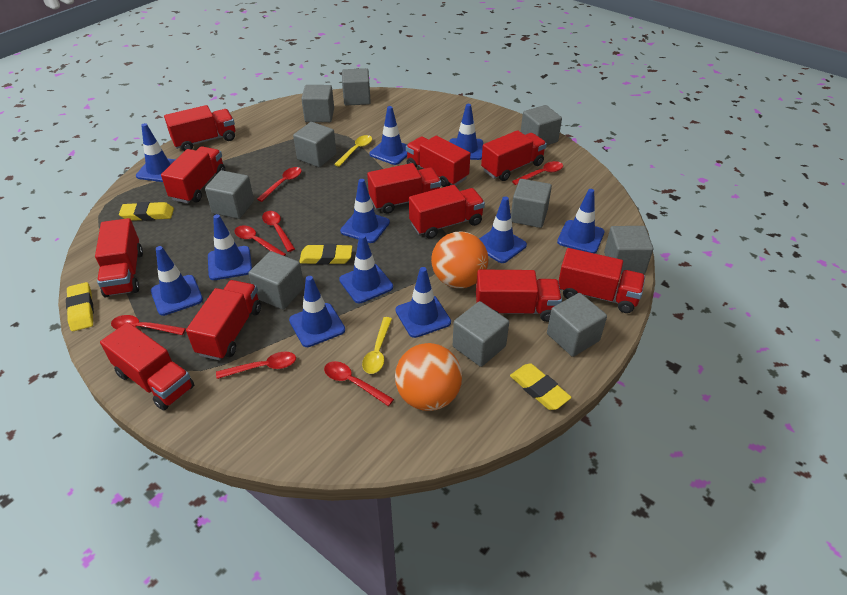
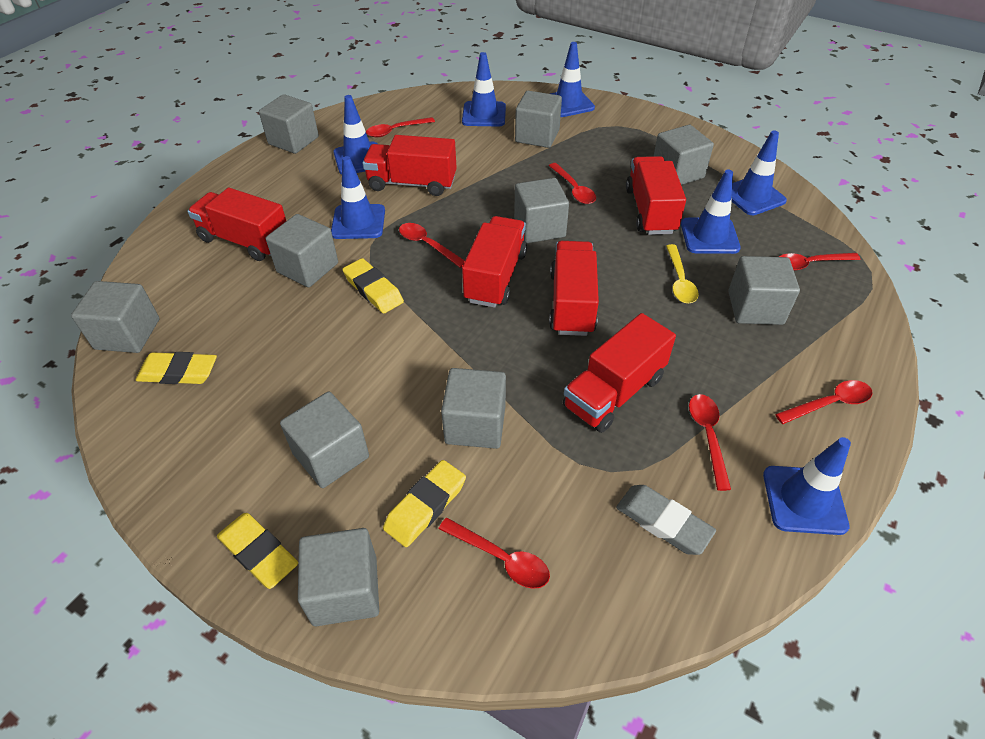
blue traffic cone: 11 -> 7
grey eraser: 0 -> 1
orange ball: 2 -> 0
red truck: 11 -> 6
yellow spoon: 2 -> 1

